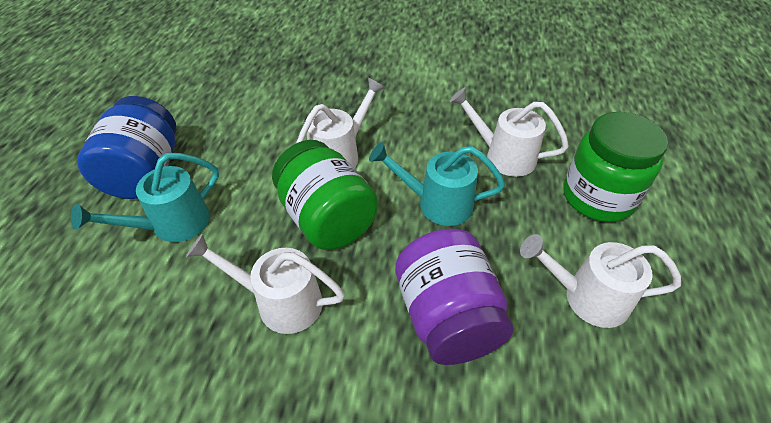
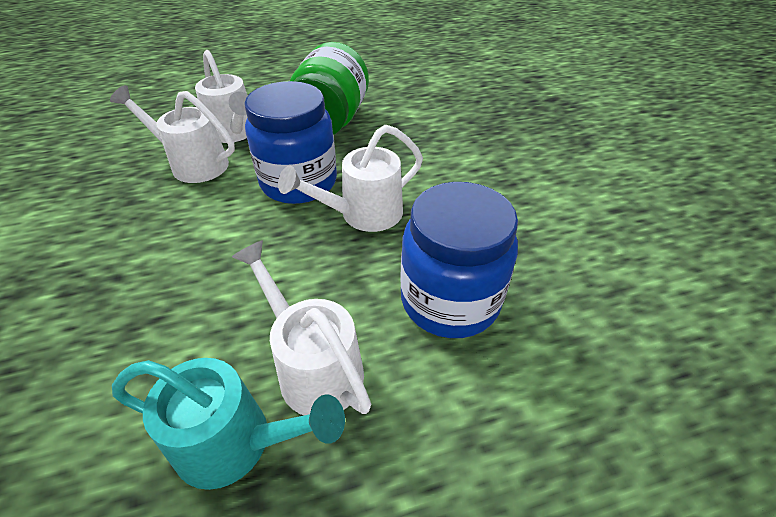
blue jar: 1 -> 2
green jar: 2 -> 1
purple jar: 1 -> 0
turquoise watering can: 2 -> 1

